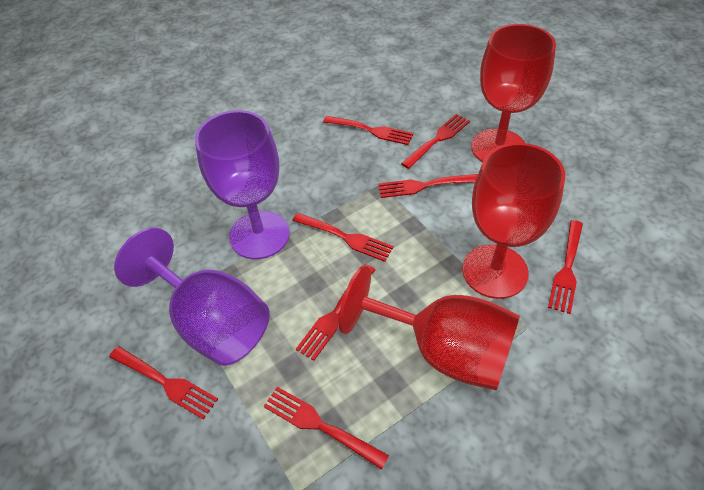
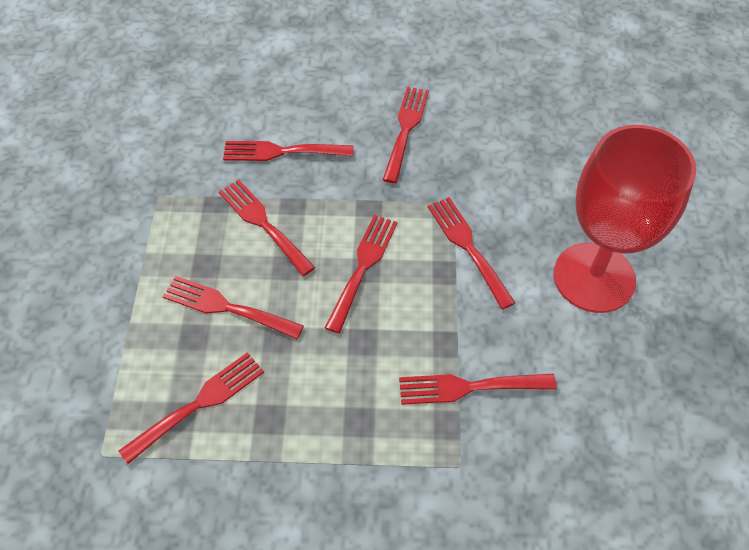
purple goblet: 2 -> 0
red goblet: 3 -> 1

